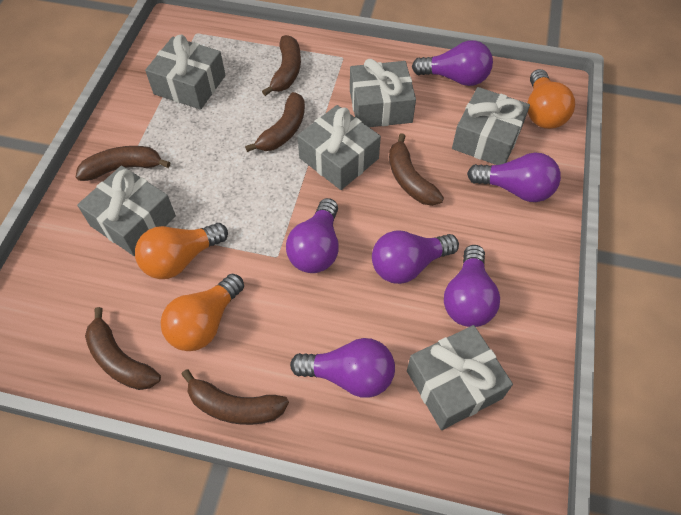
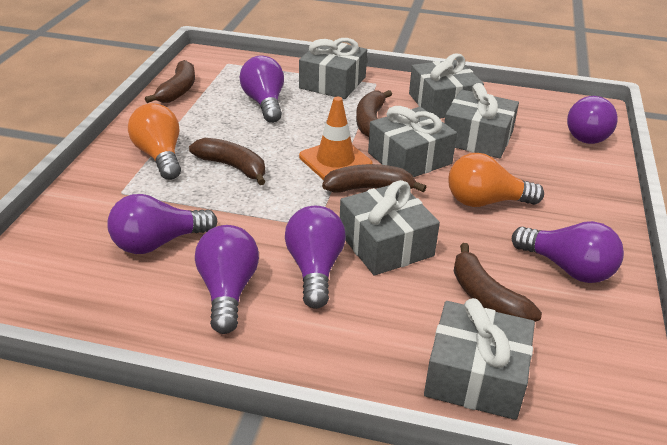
brown banana: 6 -> 5
orange light bulb: 3 -> 2
orange traffic cone: 0 -> 1

